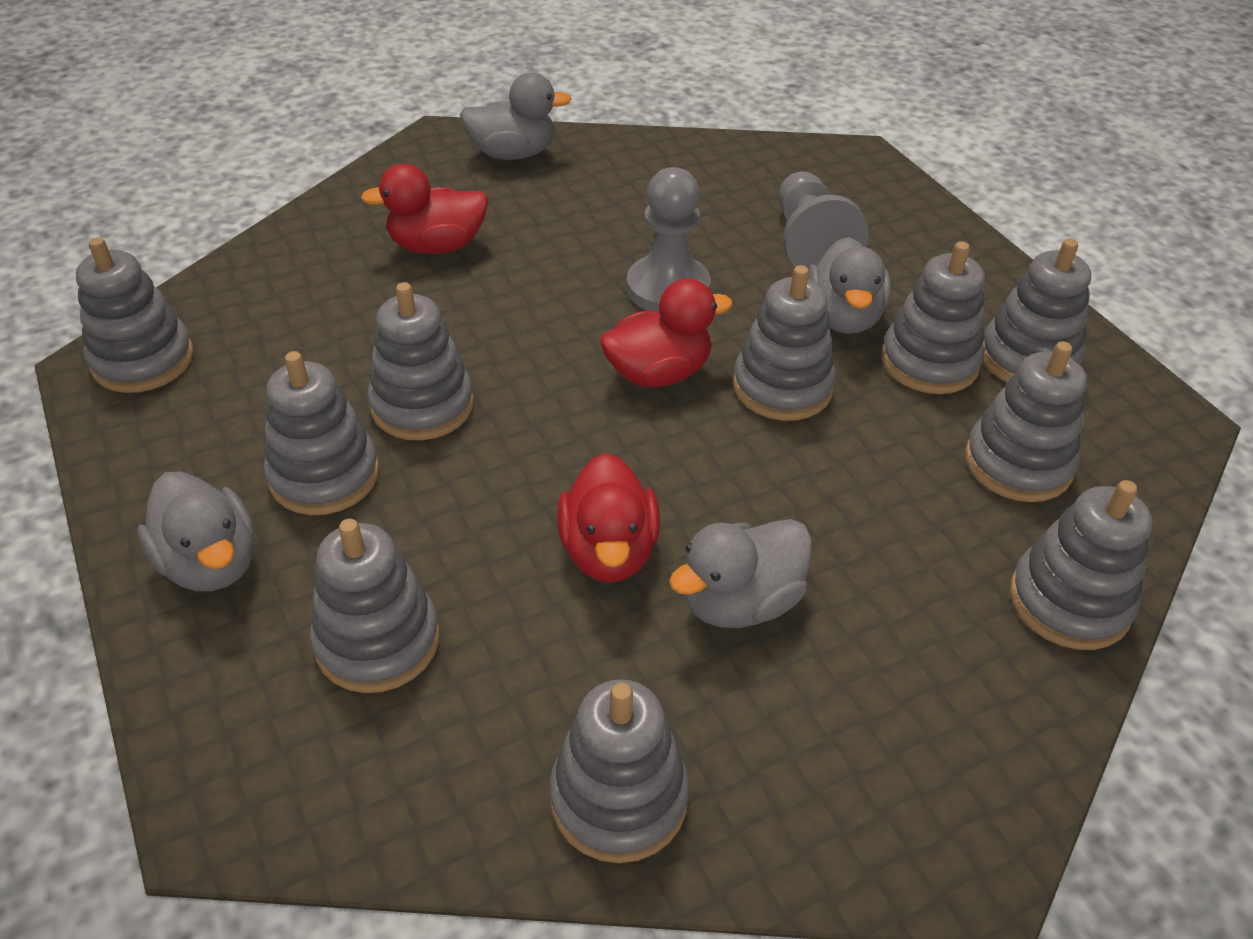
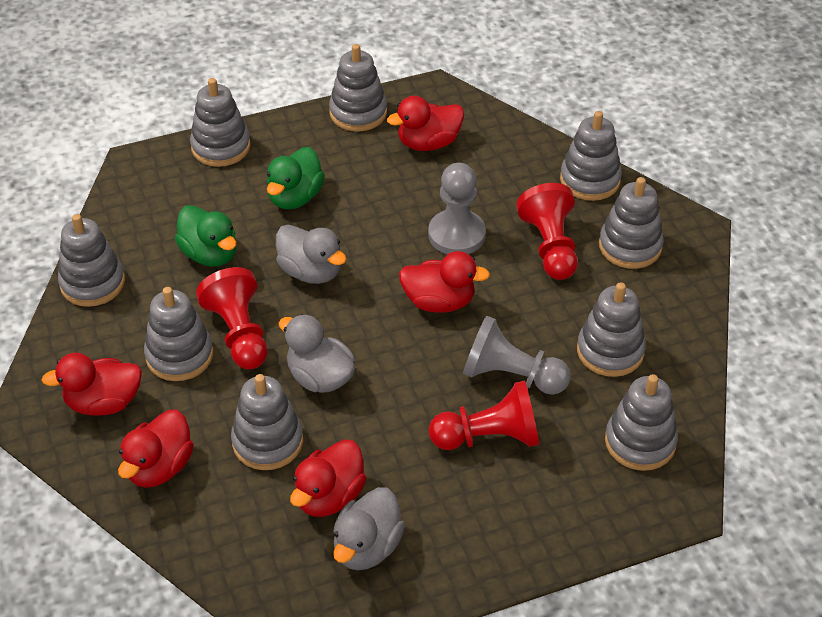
green duck: 0 -> 2
grey duck: 4 -> 3
grey stacking toy: 10 -> 9
red duck: 3 -> 5
red pawn: 0 -> 3

